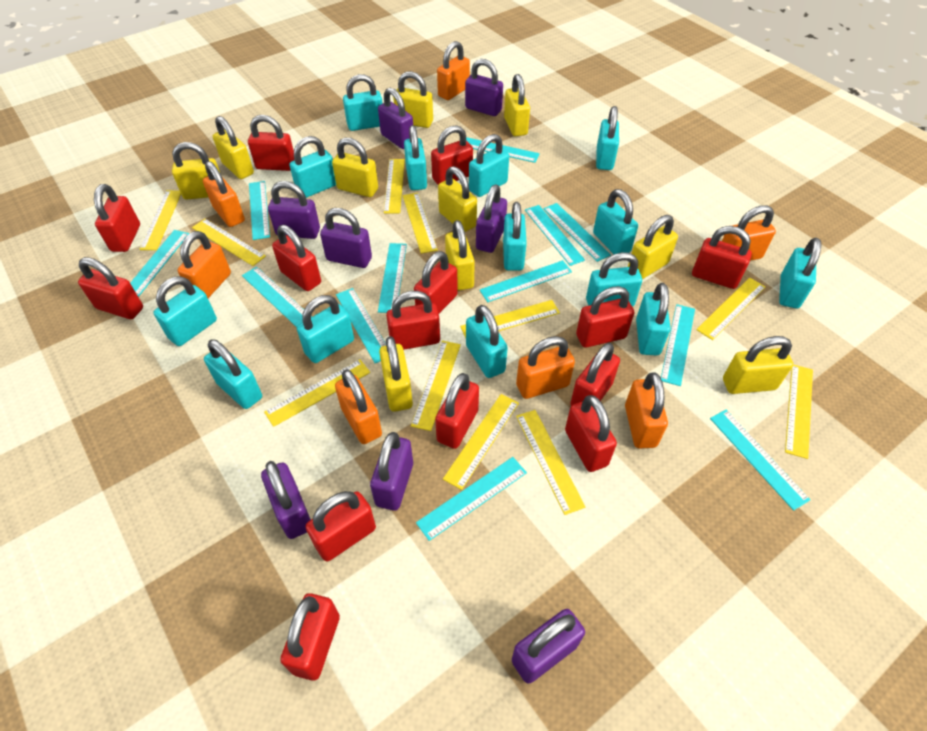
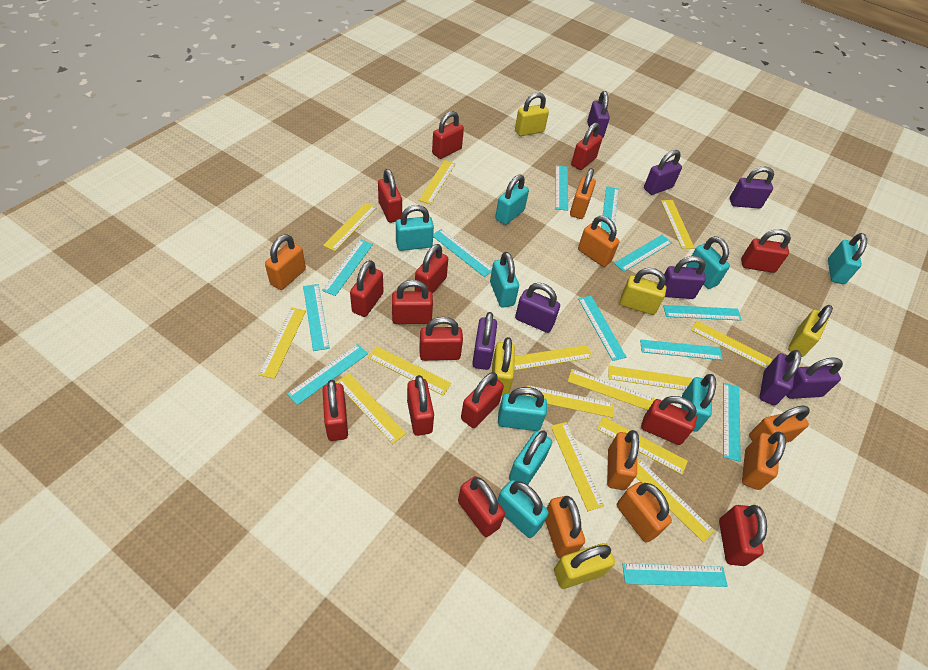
orange padlock: 7 -> 8
turquoise padlock: 14 -> 9
yellow padlock: 10 -> 5
yellow ruler: 11 -> 14

